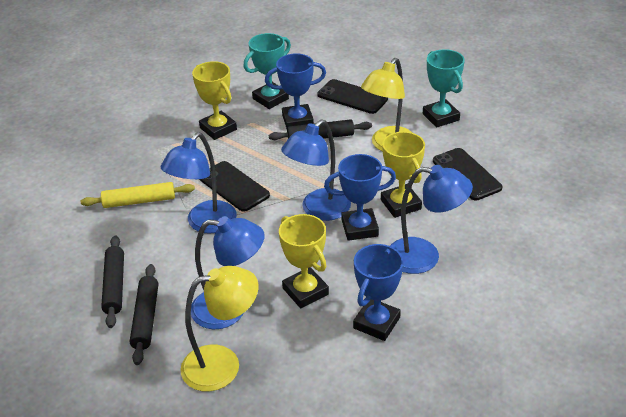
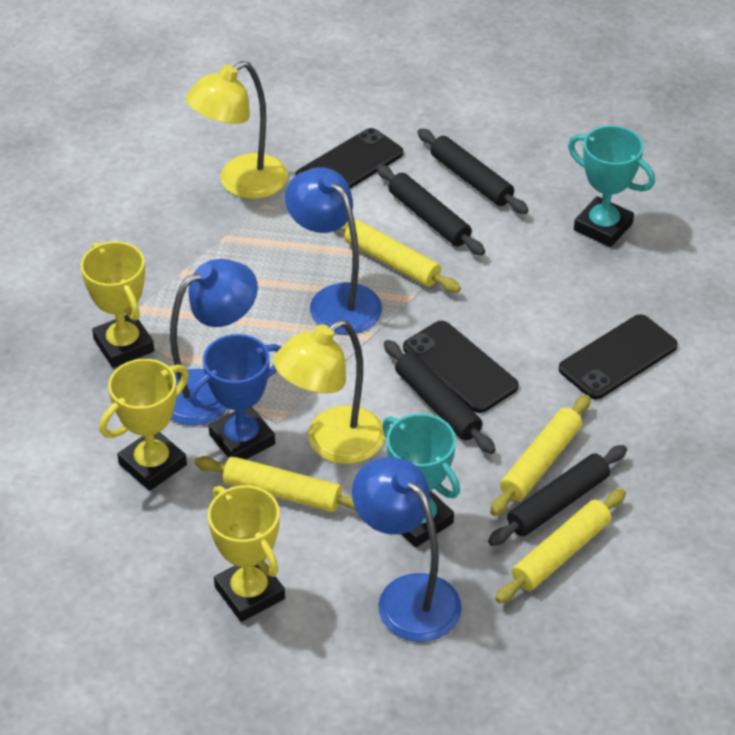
black rolling pin: 3 -> 4
blue lamp: 4 -> 3
blue trophy: 3 -> 1
yellow rolling pin: 1 -> 4

